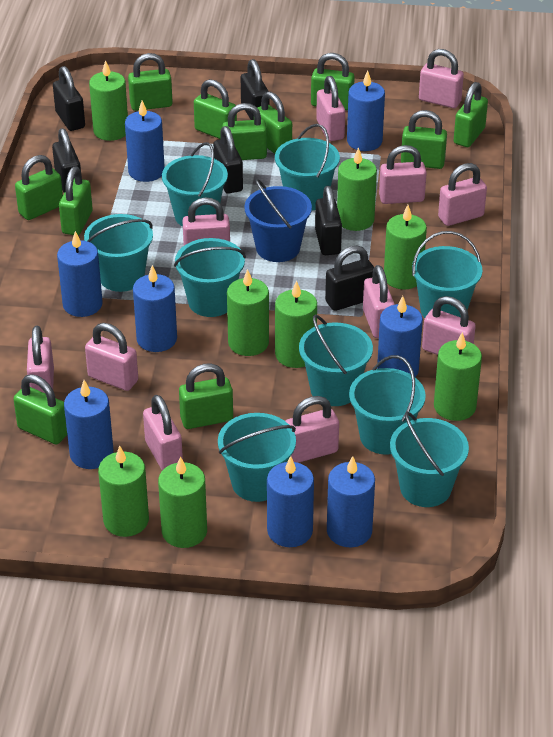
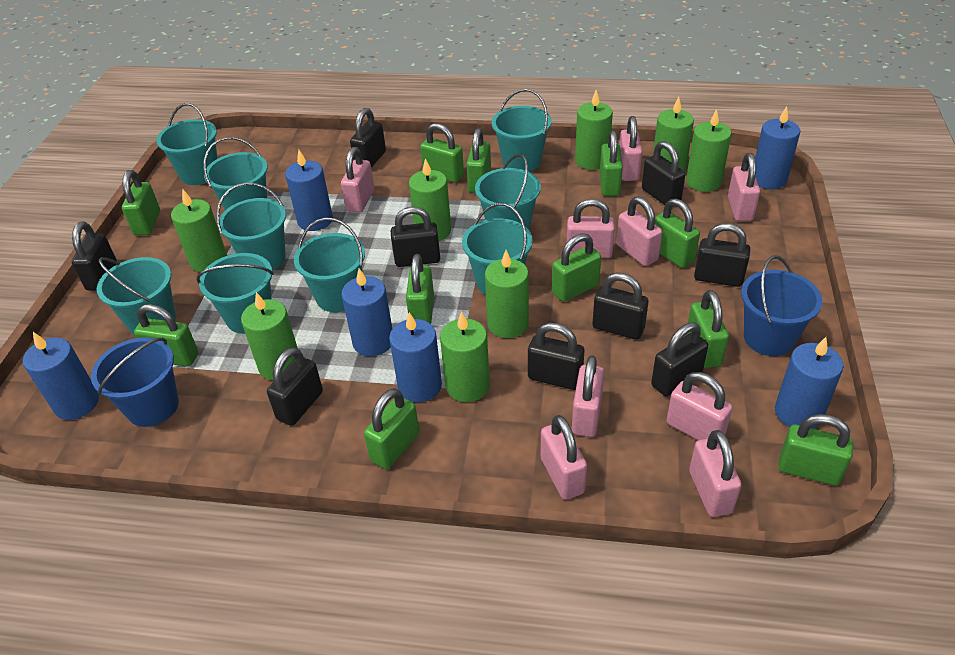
black padlock: 6 -> 9
blue bucket: 1 -> 2
blue candle: 8 -> 6
pink padlock: 11 -> 9

